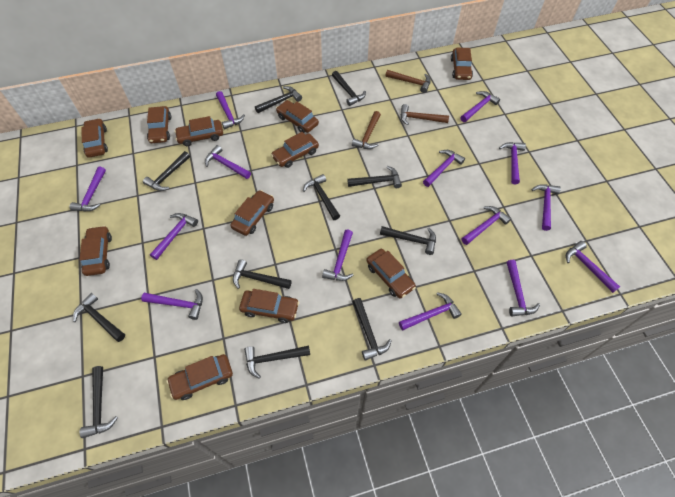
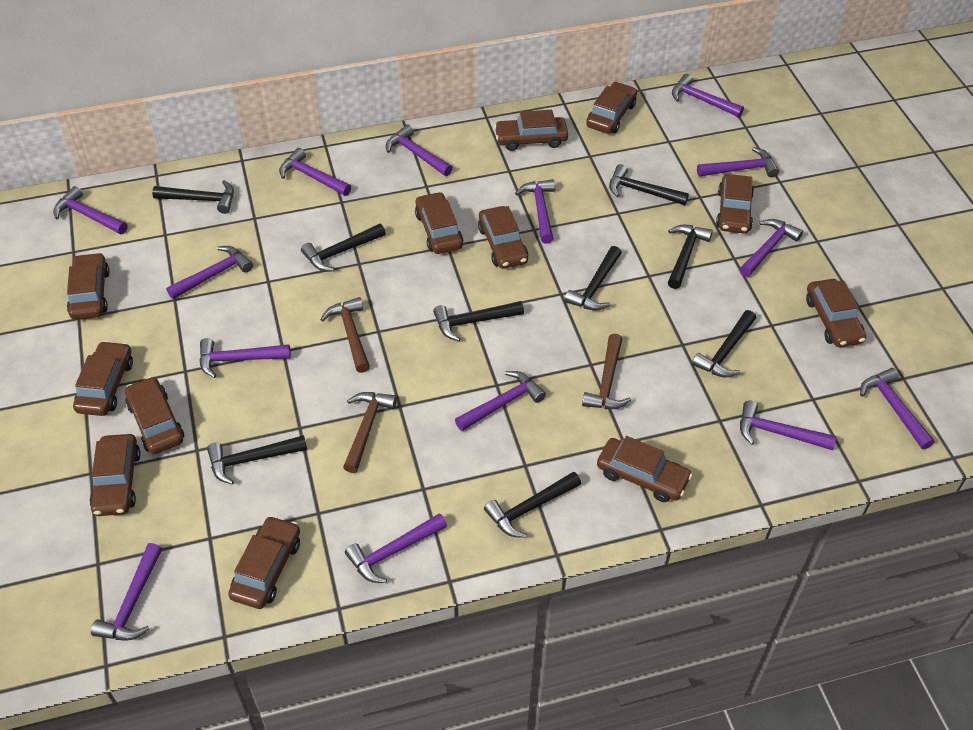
black hammer: 11 -> 9
brown car: 11 -> 12

